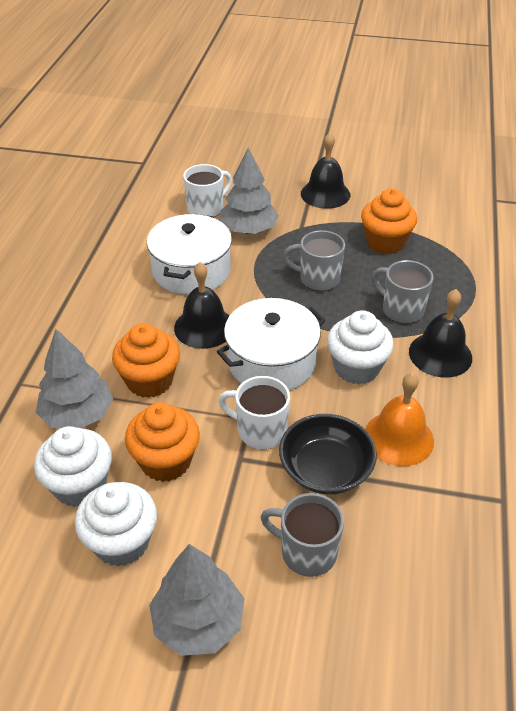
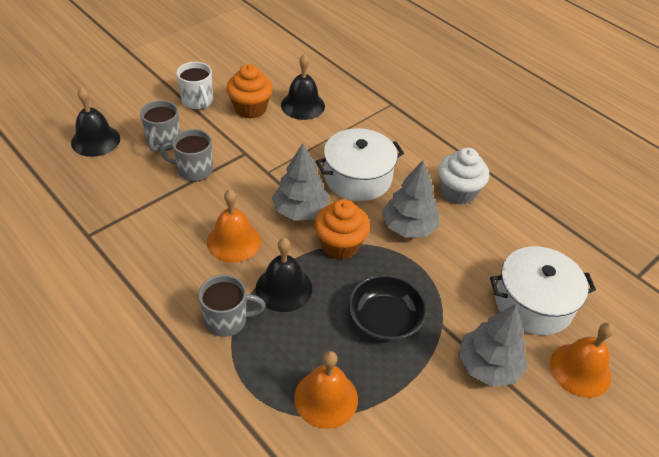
orange bell: 1 -> 3
orange cupcake: 3 -> 2
white cupcake: 3 -> 1
white mug: 2 -> 1

